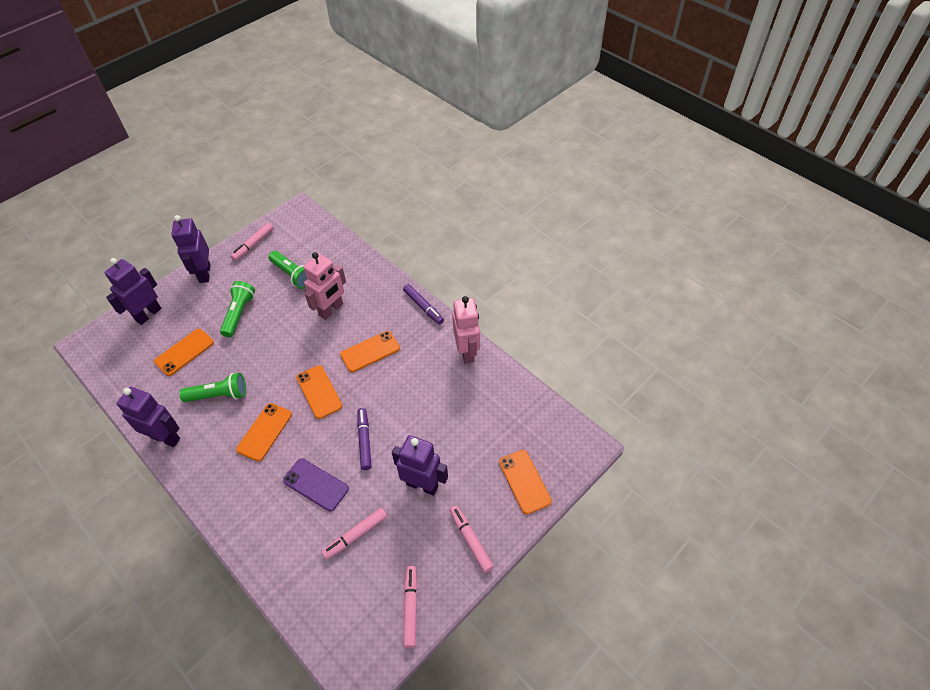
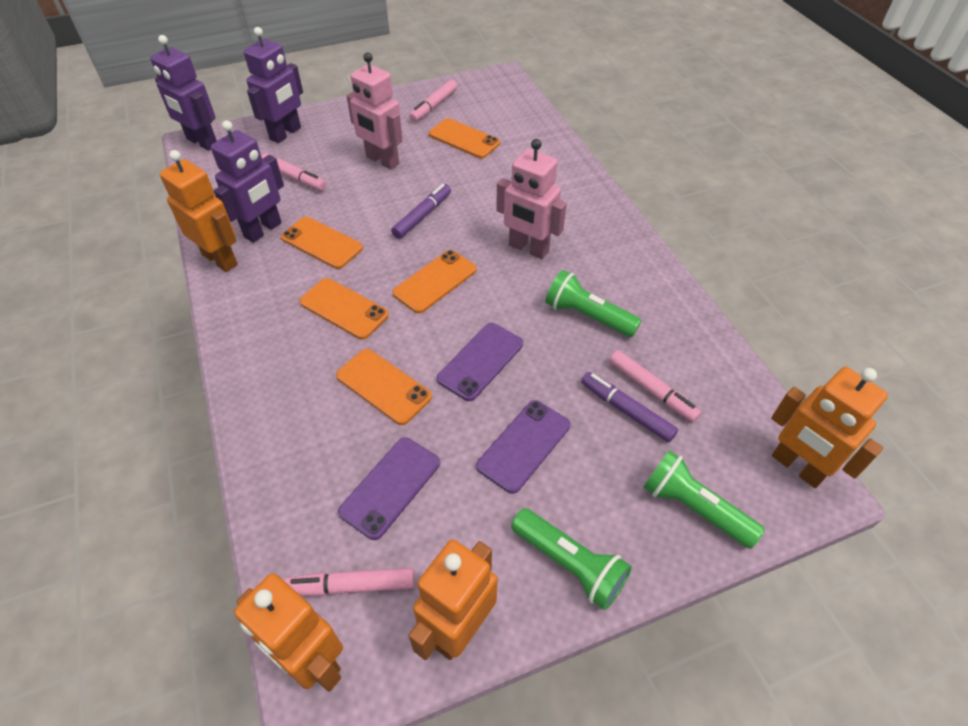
orange robot: 0 -> 4
purple phone: 1 -> 3
purple robot: 4 -> 3

